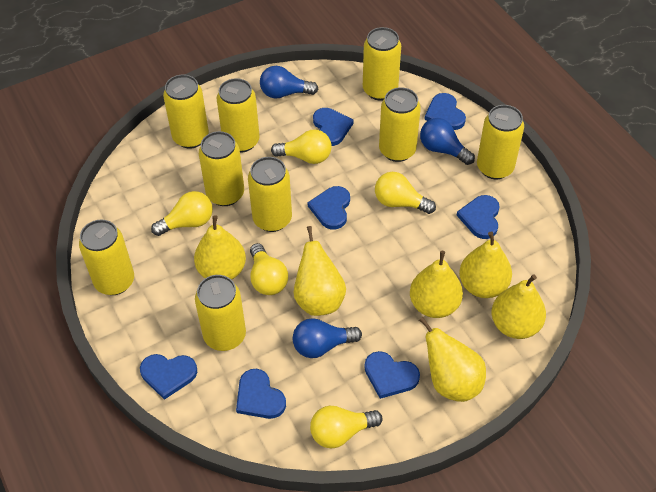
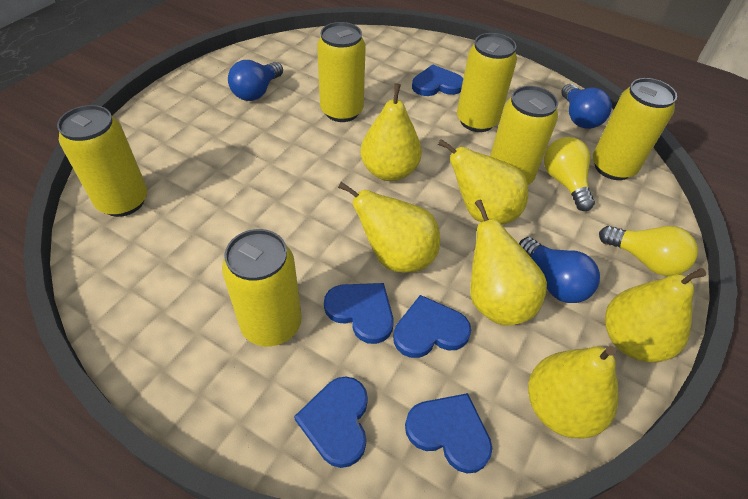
blue heart: 7 -> 5
yellow can: 9 -> 6
yellow light bulb: 5 -> 2

